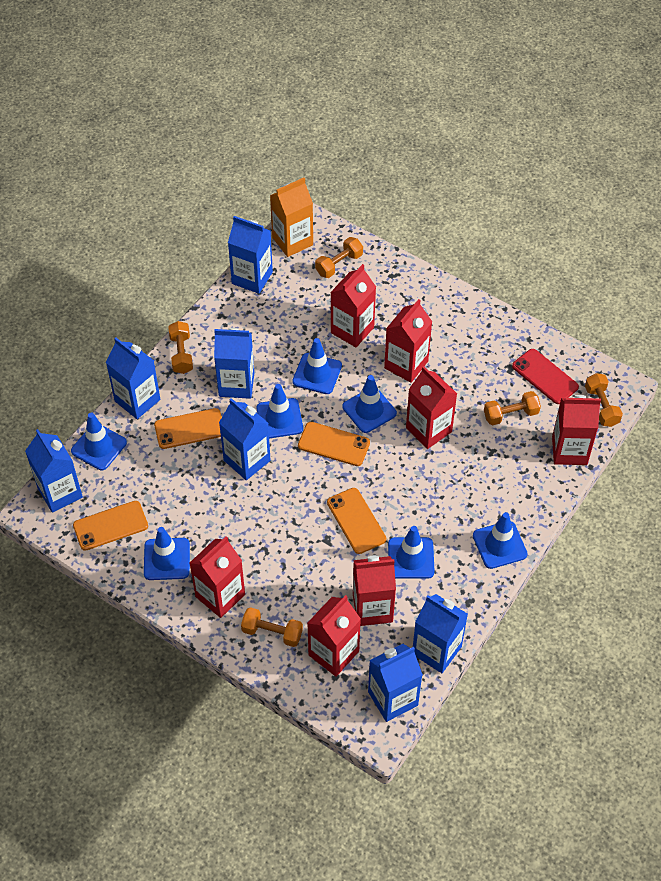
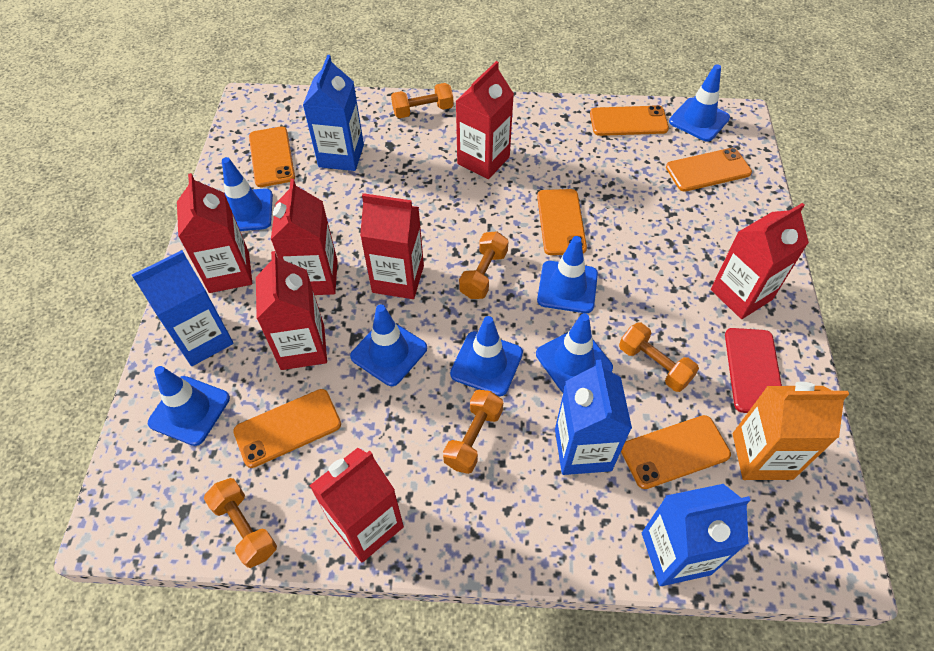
blue carton: 7 -> 4
orange phone: 4 -> 6

